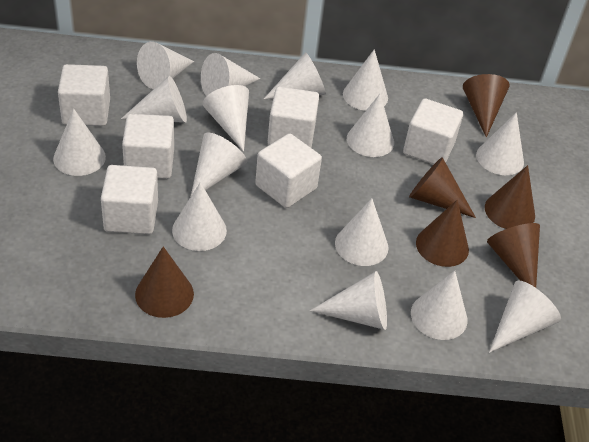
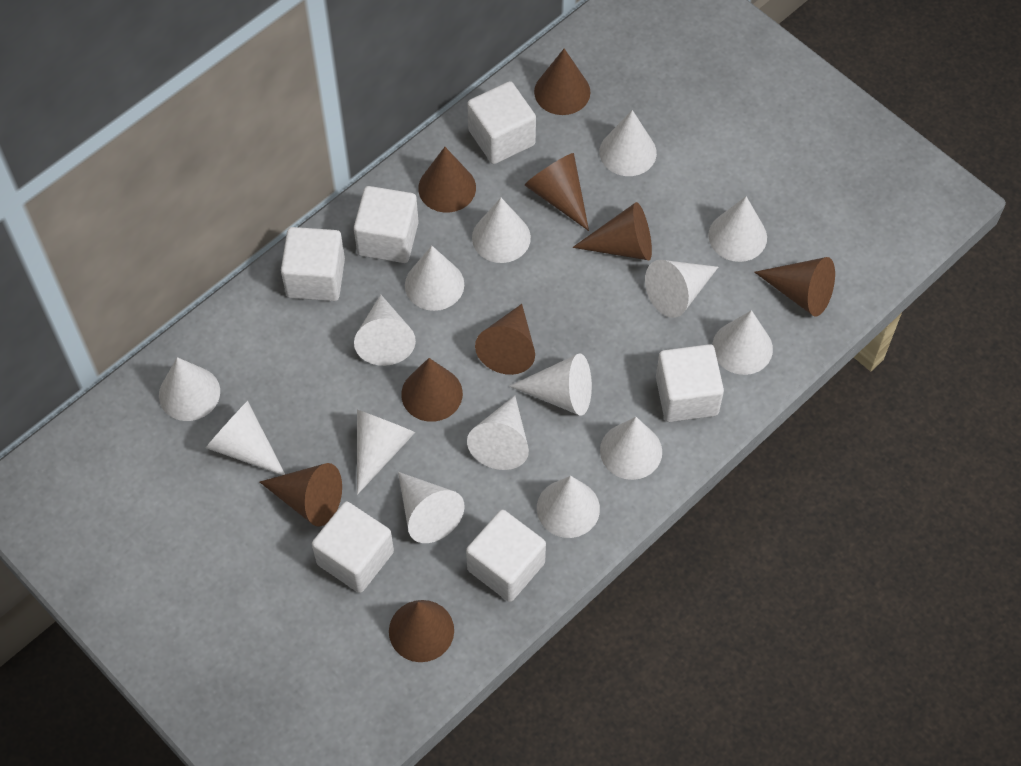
brown cone: 6 -> 9

